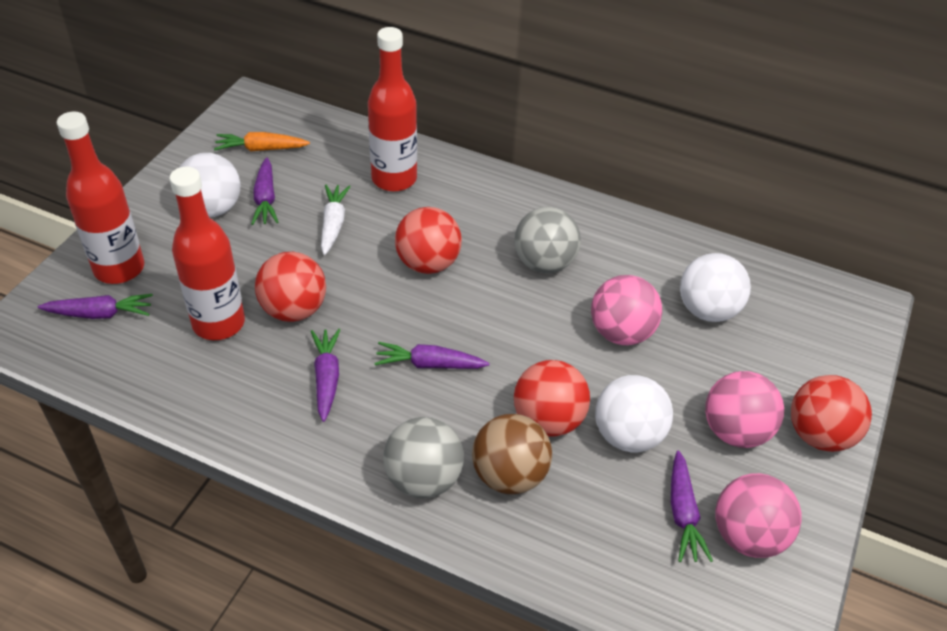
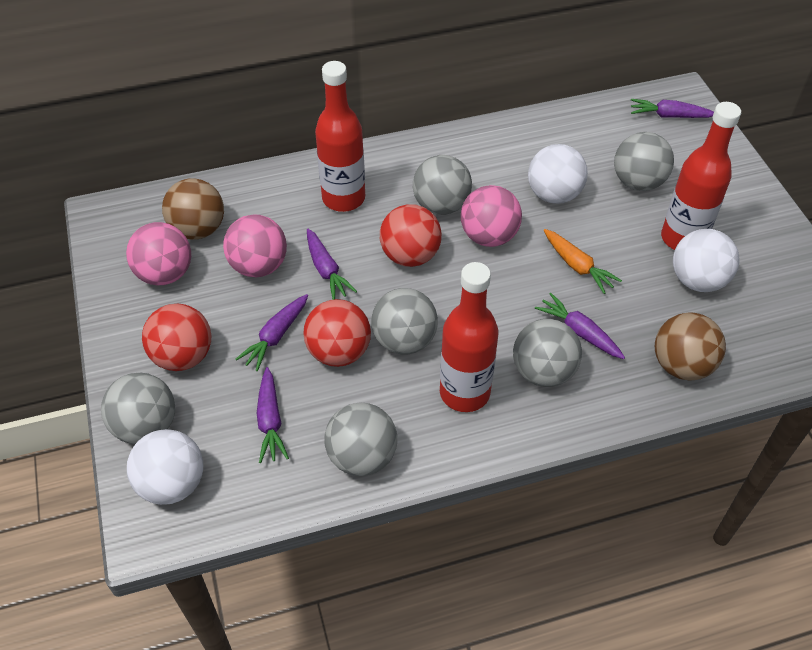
brown ball: 1 -> 2
grey ball: 2 -> 6
red ball: 4 -> 3
white carrot: 1 -> 0

